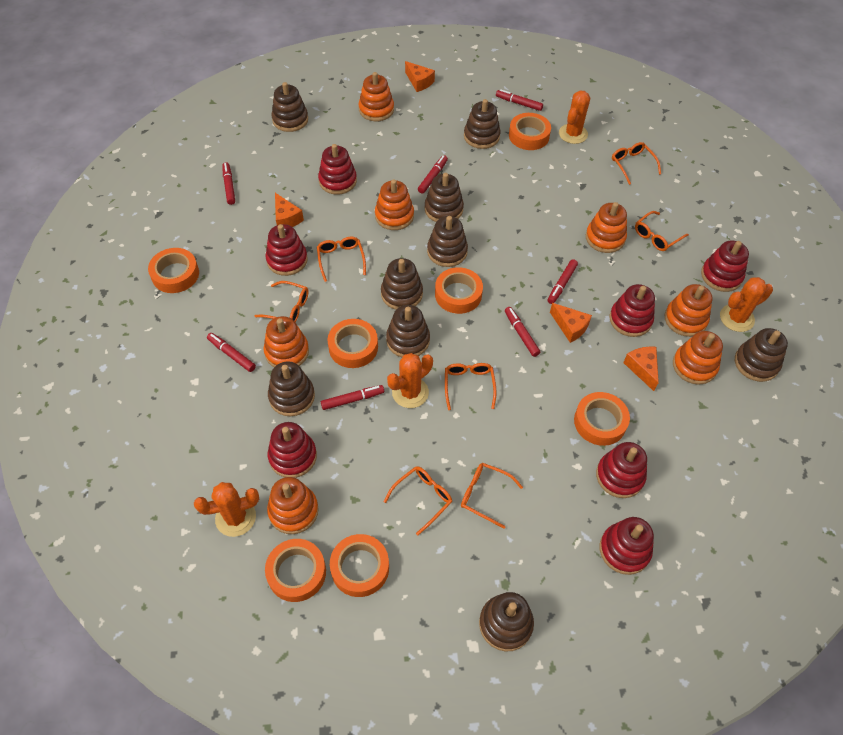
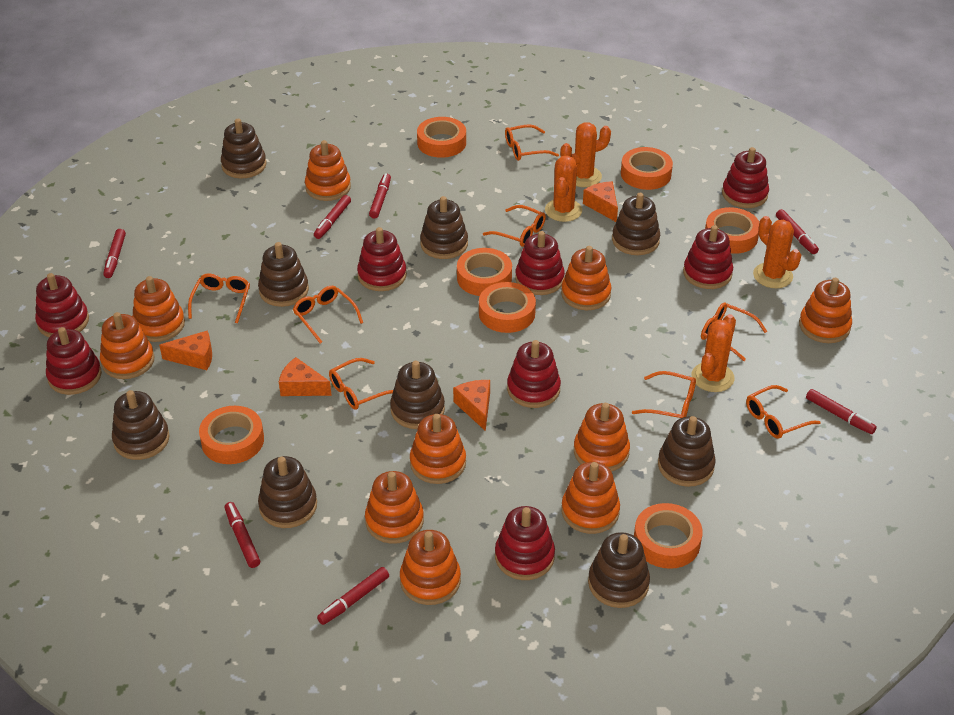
orange glasses: 7 -> 8
orange stacking toy: 7 -> 10
red stacking toy: 7 -> 8

